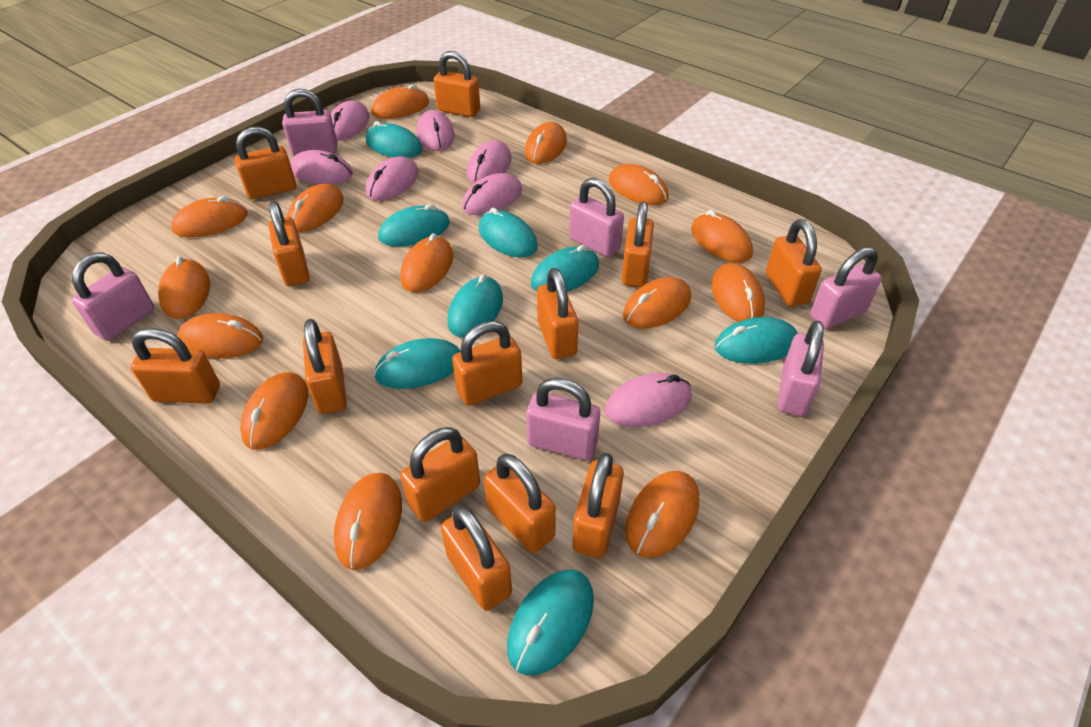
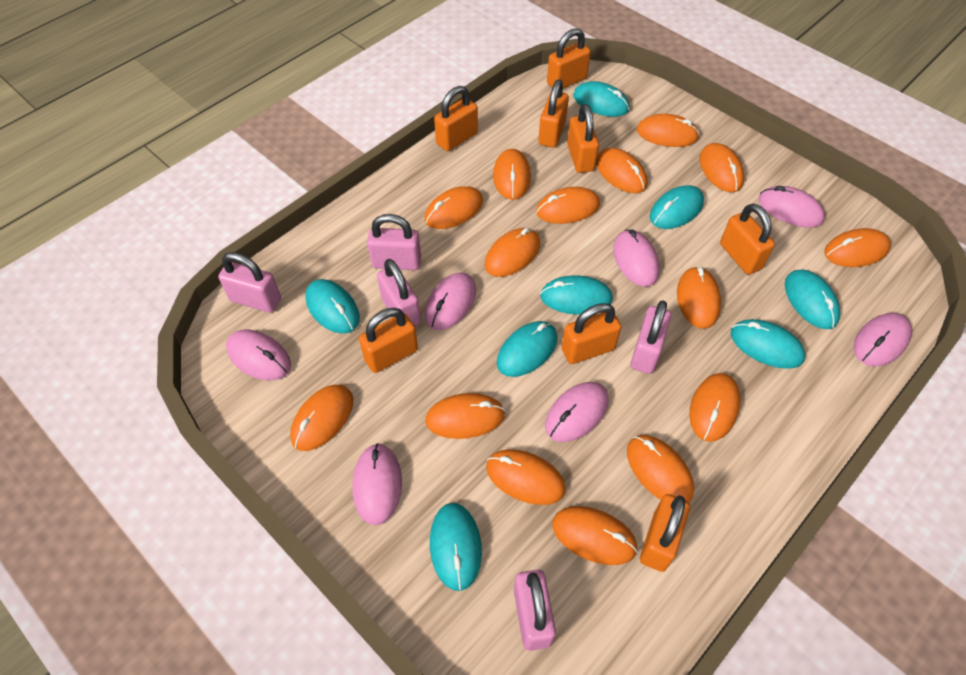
orange mouse: 14 -> 15
orange padlock: 13 -> 8
pink padlock: 6 -> 5

